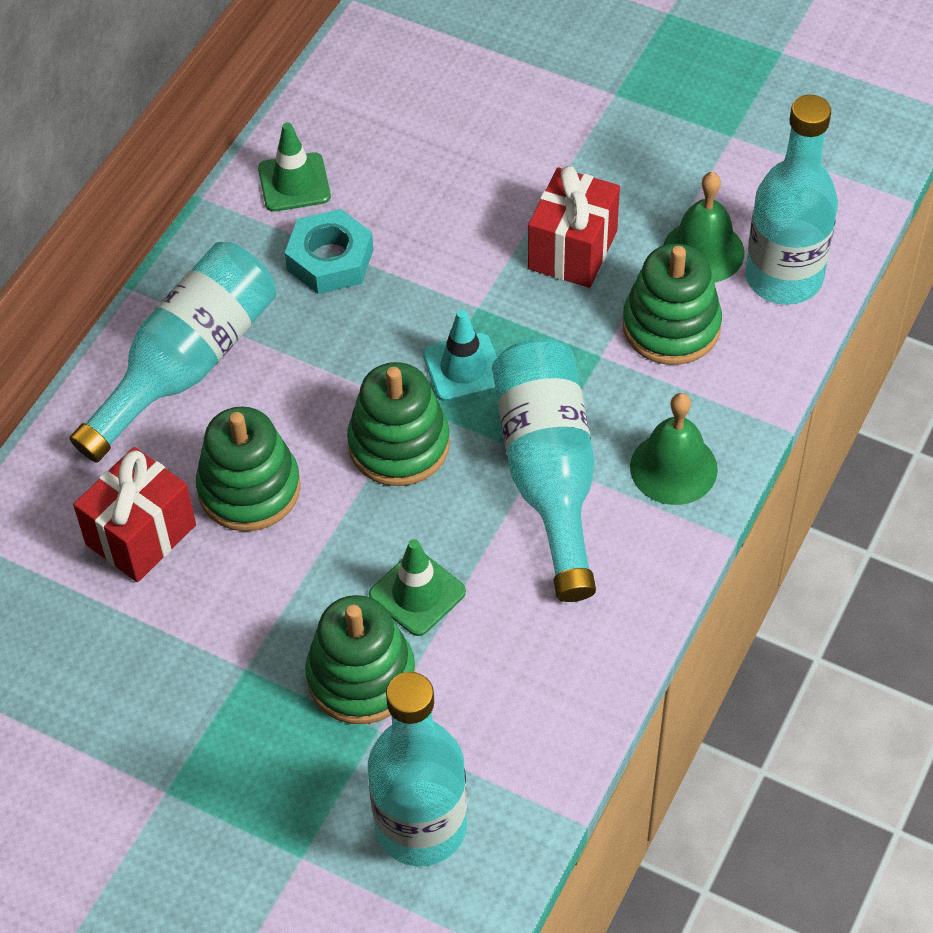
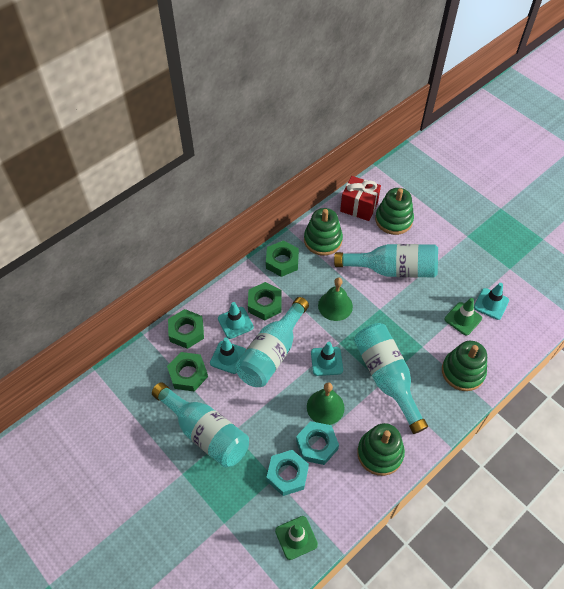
green nut: 0 -> 4
red gift: 2 -> 1
turquoise nut: 1 -> 2
turquoise traffic cone: 1 -> 4

